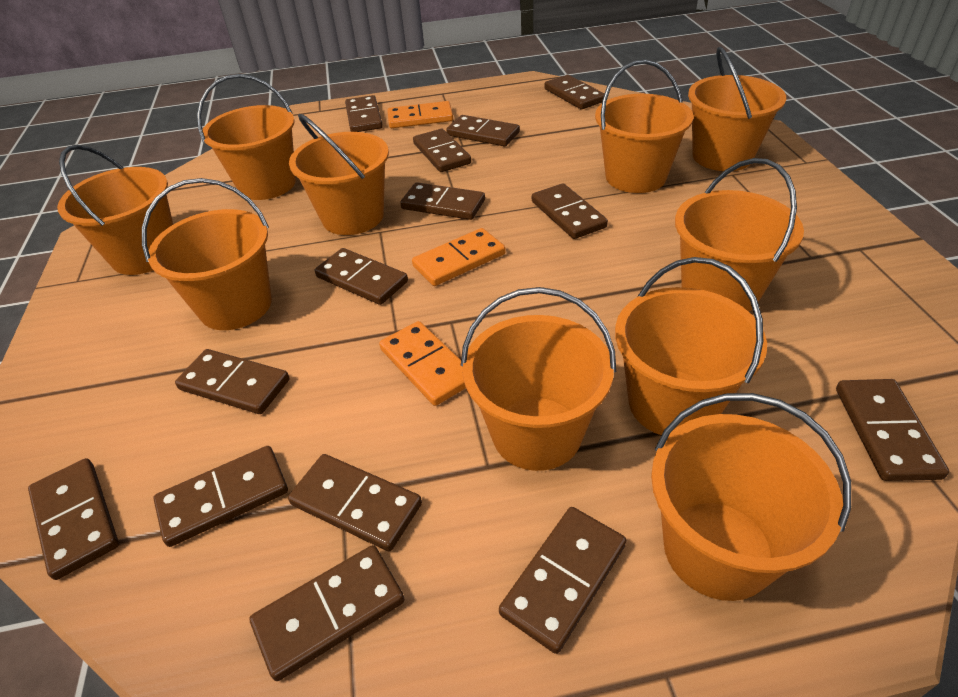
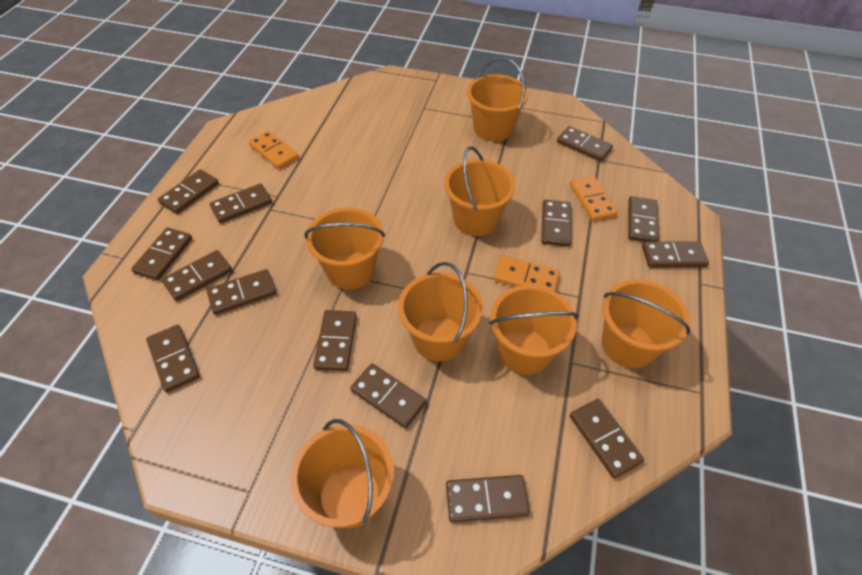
orange bucket: 10 -> 7

